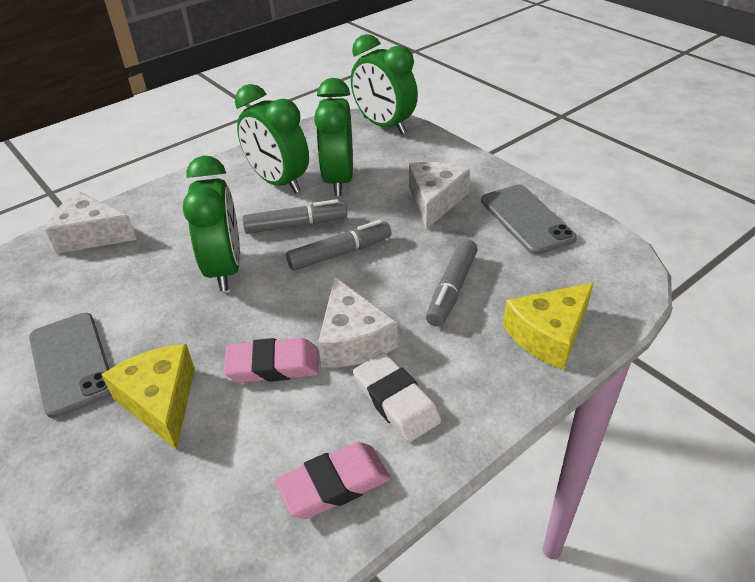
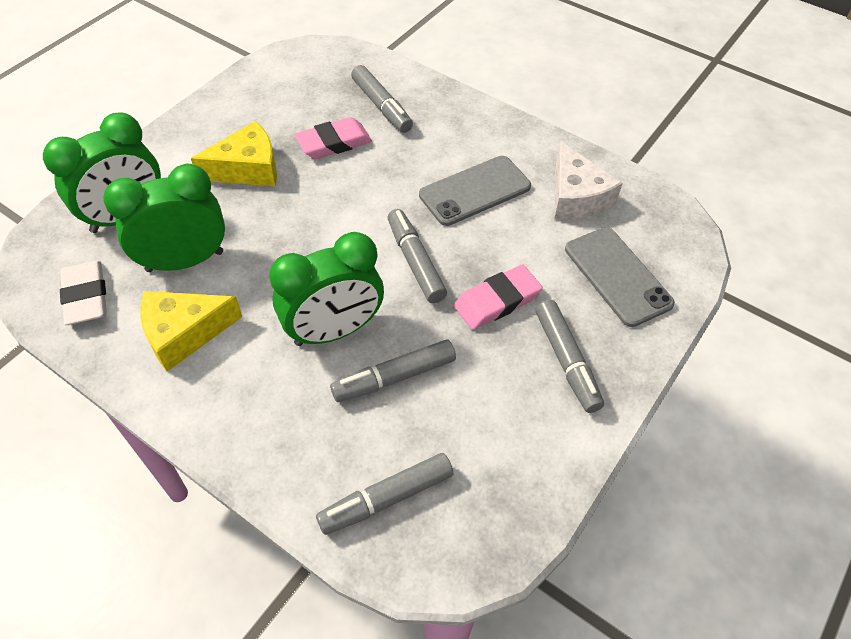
green clock: 4 -> 3
grey marker: 3 -> 5
white cheese: 3 -> 1

